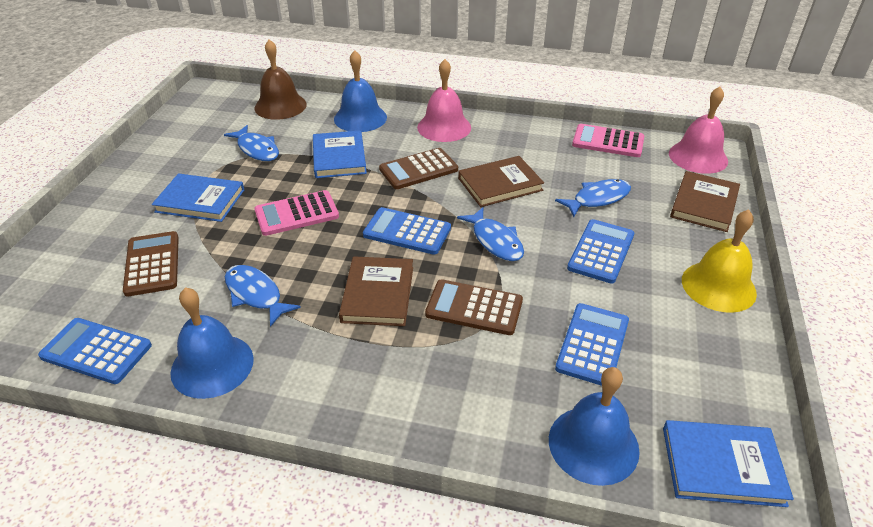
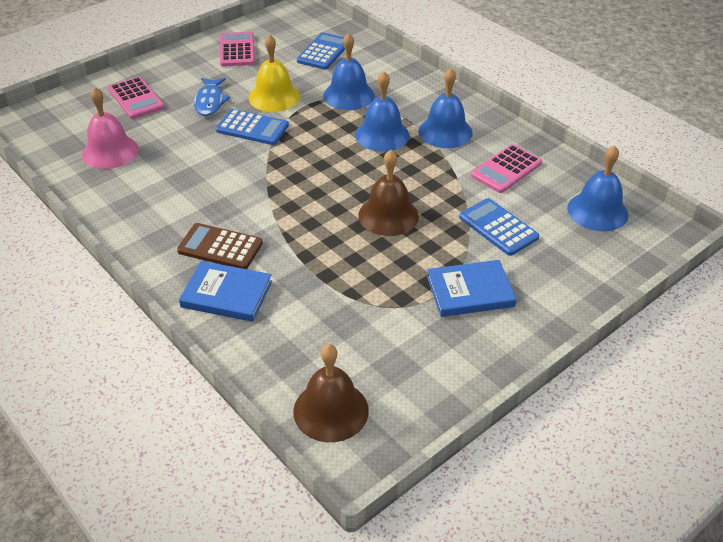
blue bell: 3 -> 4
blue book: 3 -> 2
blue calculator: 4 -> 3
blue fish: 4 -> 1
brown bell: 1 -> 2
brown book: 3 -> 0
brown calculator: 3 -> 1
pink bell: 2 -> 1
pink calculator: 2 -> 3

